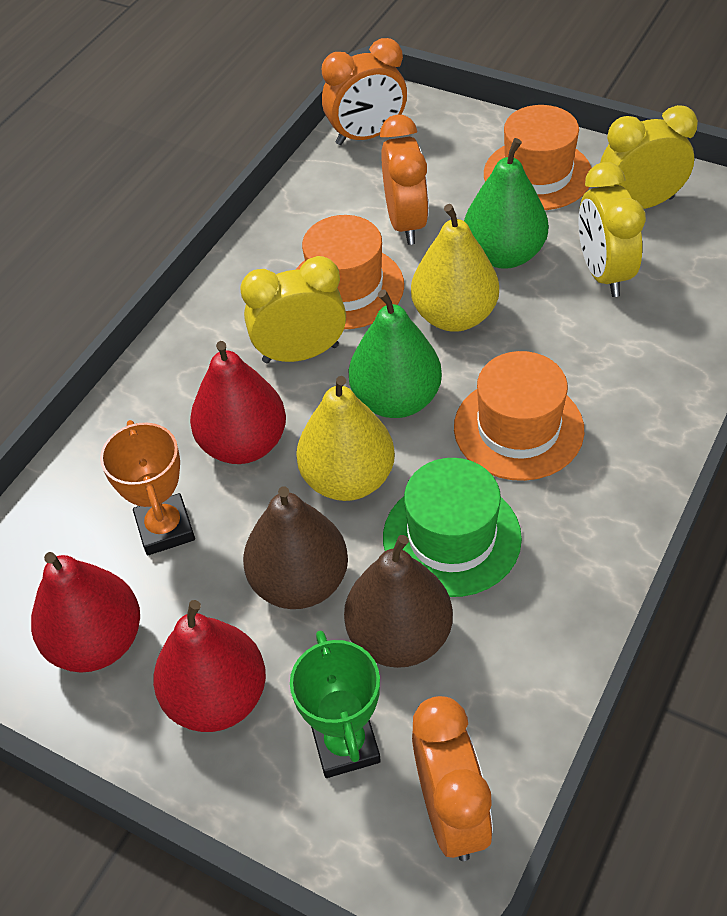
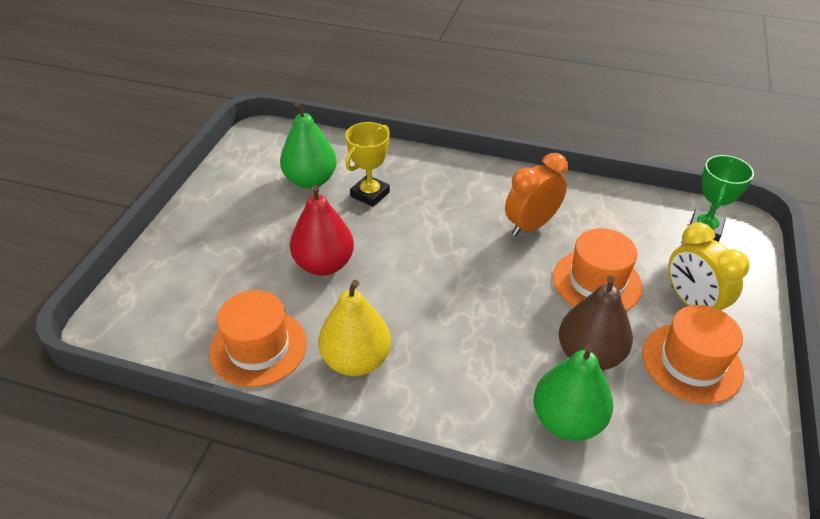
brown pear: 2 -> 1
green hat: 1 -> 0
orange clock: 3 -> 1
orange trophy: 1 -> 0
red pear: 3 -> 1
yellow clock: 3 -> 1
yellow pear: 2 -> 1
yellow trophy: 0 -> 1

